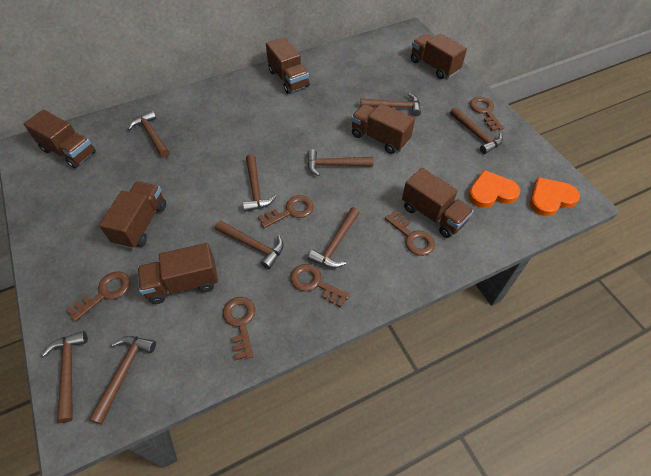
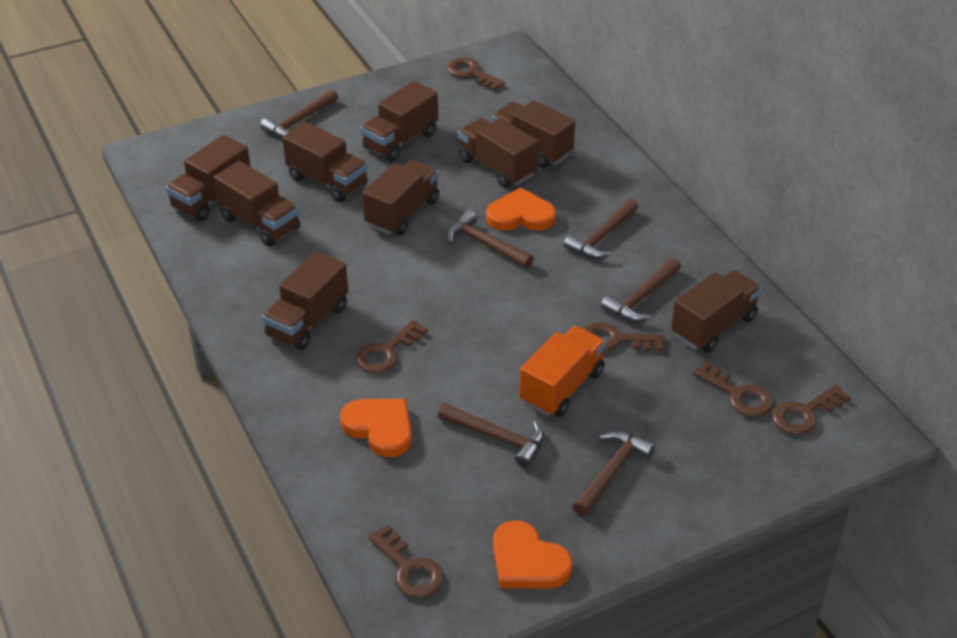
brown hammer: 9 -> 6
brown truck: 7 -> 9
orange heart: 2 -> 3
orange truck: 0 -> 1

